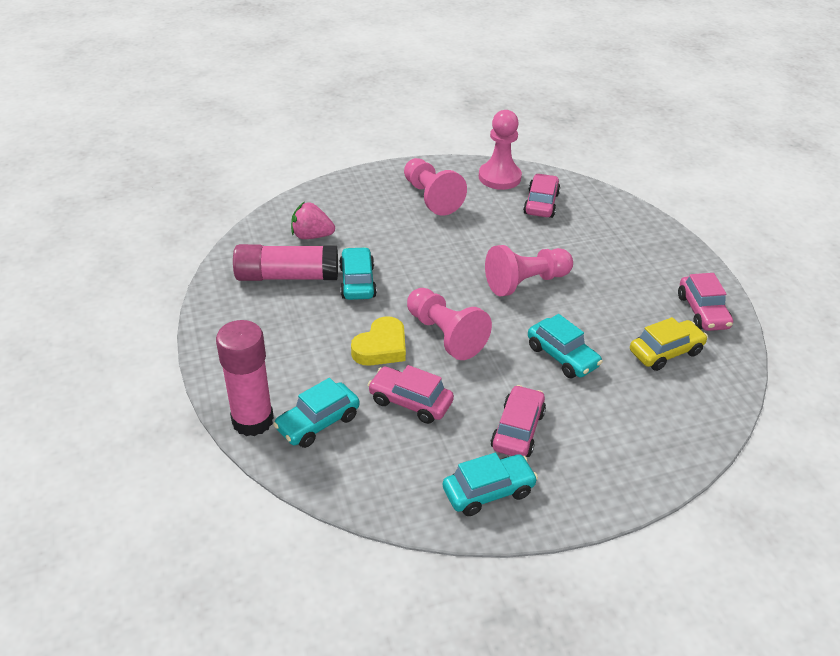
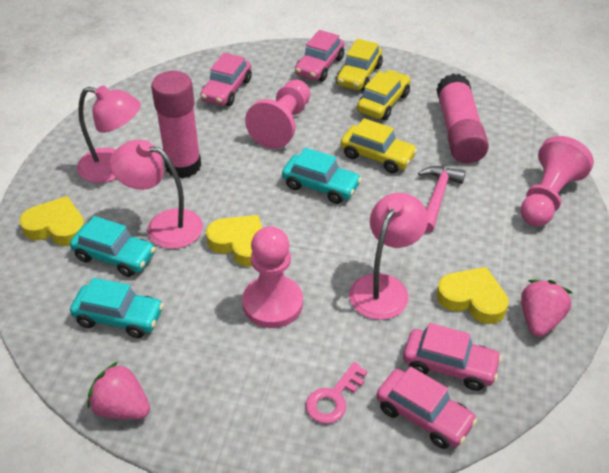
pink hammer: 0 -> 1
pink key: 0 -> 1
pink lamp: 0 -> 3
pink pawn: 4 -> 3
pink strawberry: 1 -> 2
turquoise car: 4 -> 3
yellow car: 1 -> 3
yellow heart: 1 -> 3

